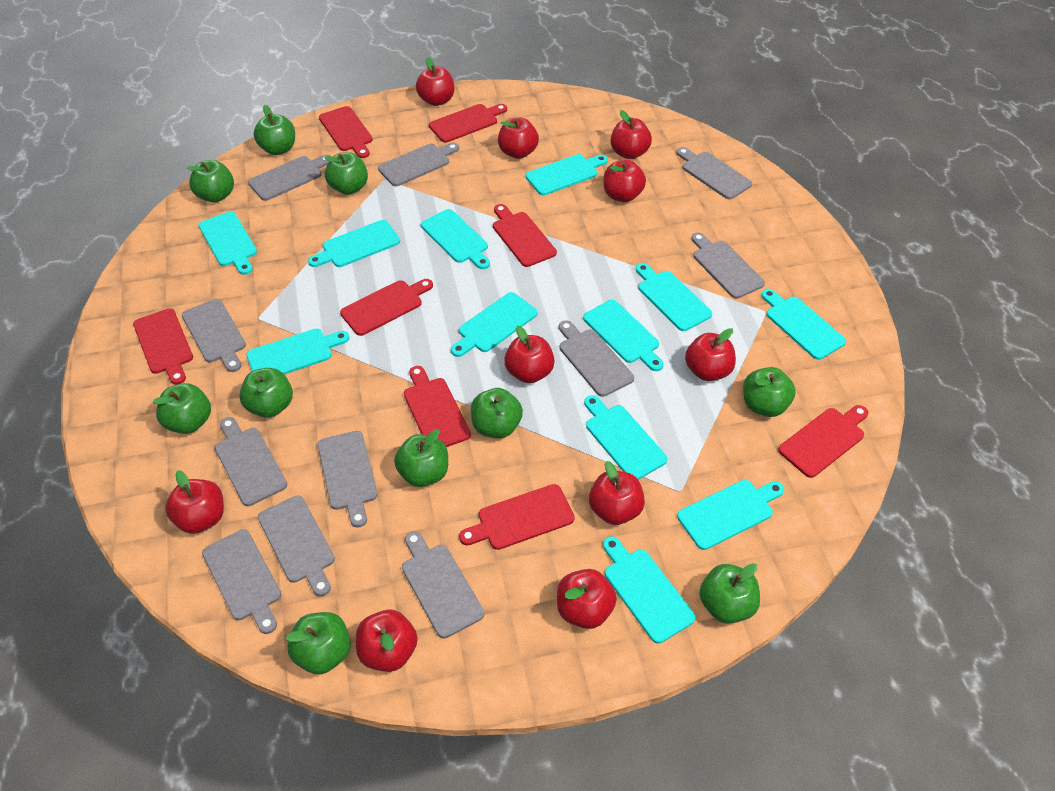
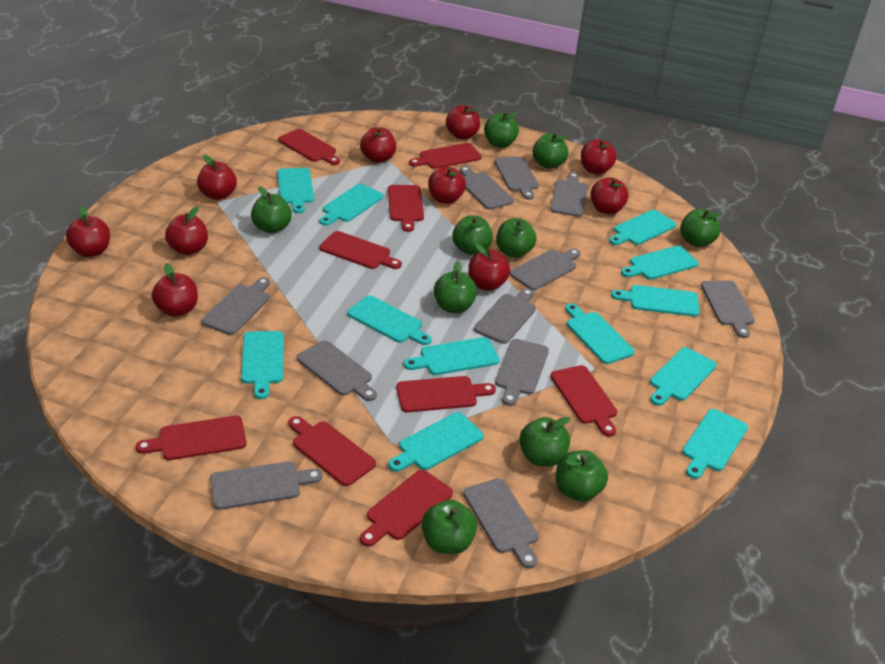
red cutting board: 8 -> 9

